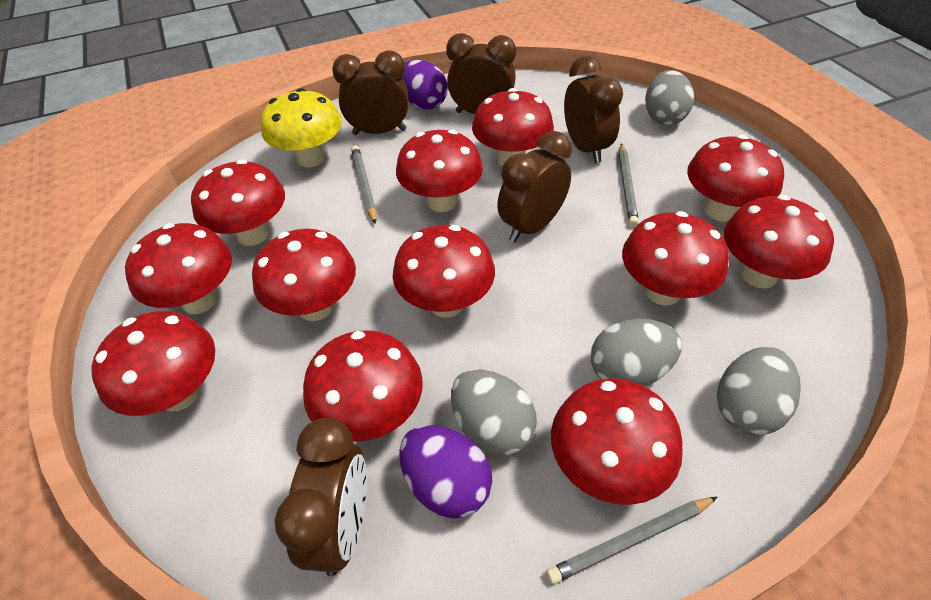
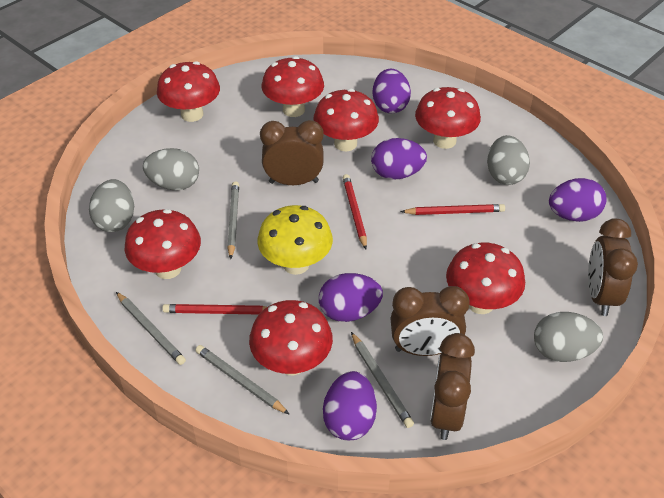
brown clock: 5 -> 4
grey pencil: 3 -> 4
purple egg: 2 -> 5
red mushroom: 12 -> 7
red pencil: 0 -> 3

